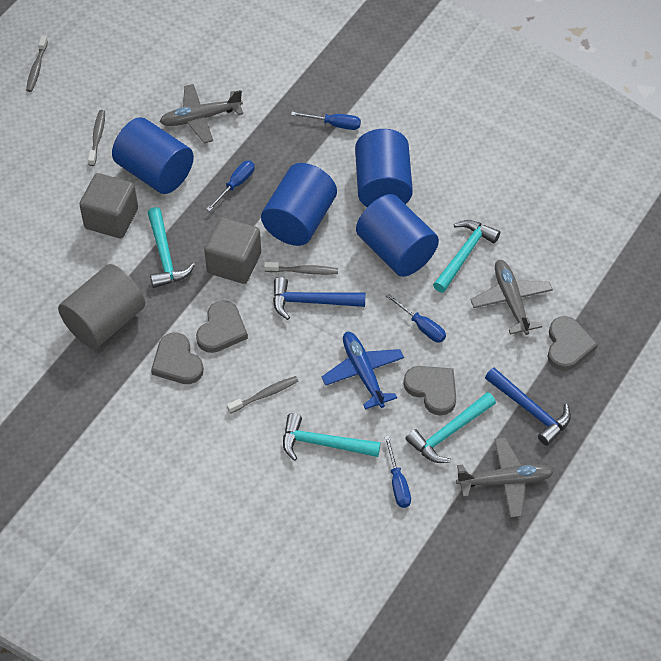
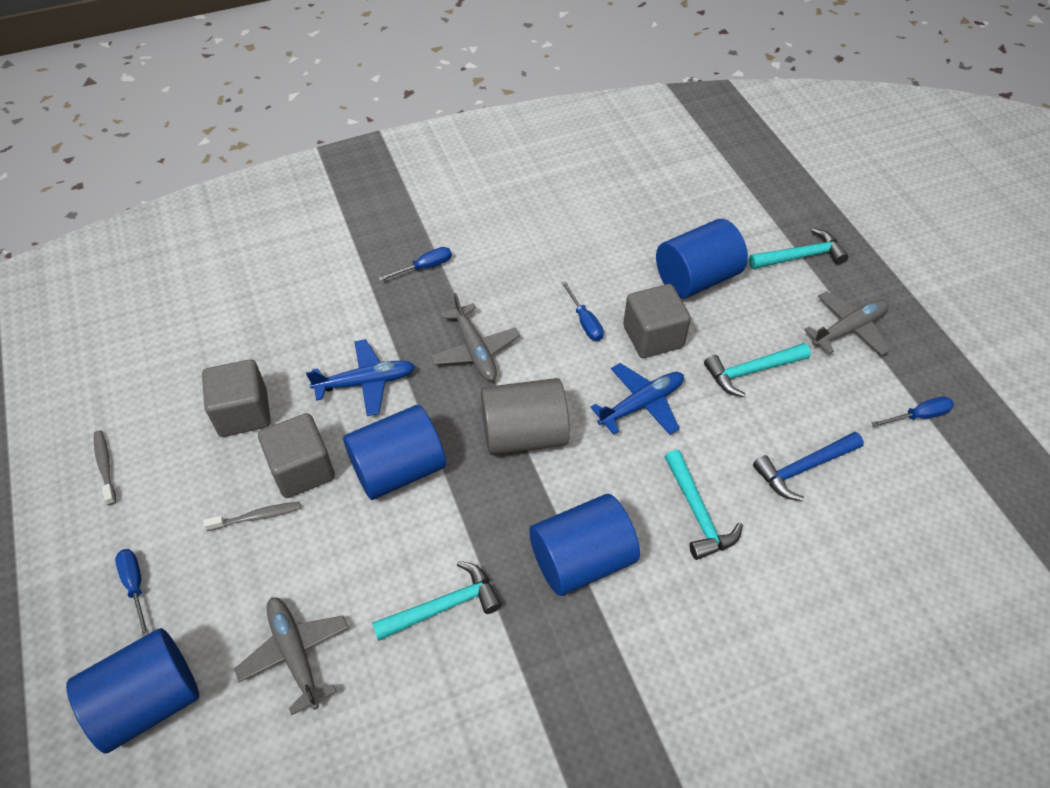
blue hammer: 2 -> 1
blue plane: 1 -> 2
grey cube: 2 -> 3
grey heart: 4 -> 0
grey toothbrush: 4 -> 2

